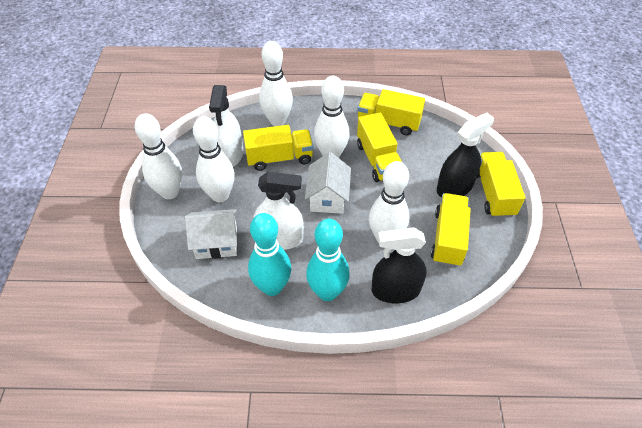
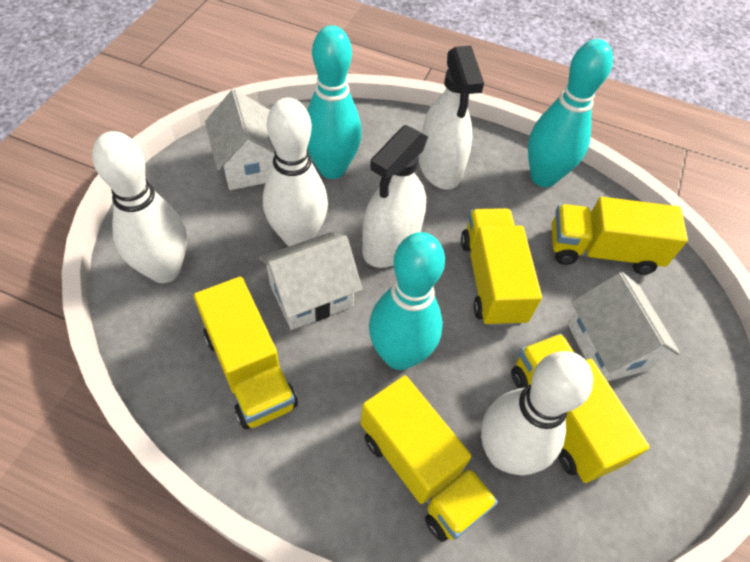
black spray bottle: 2 -> 0
turquoise bowling pin: 2 -> 3
white bowling pin: 5 -> 3
white house: 2 -> 3

